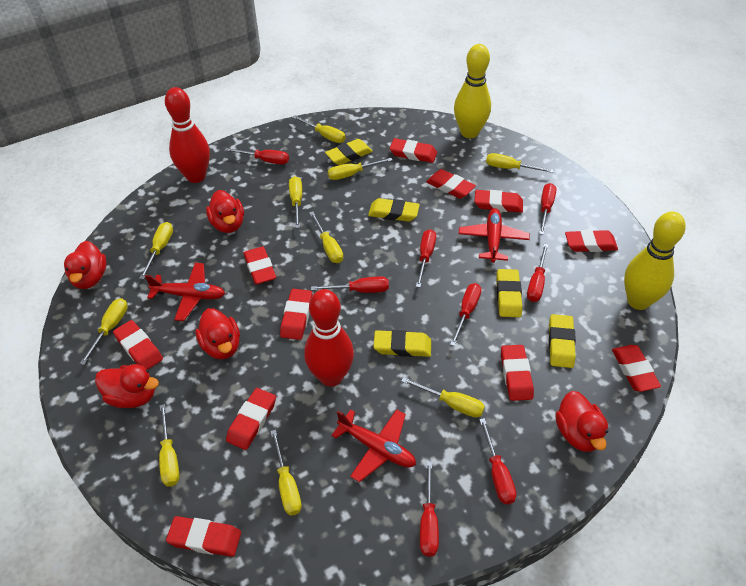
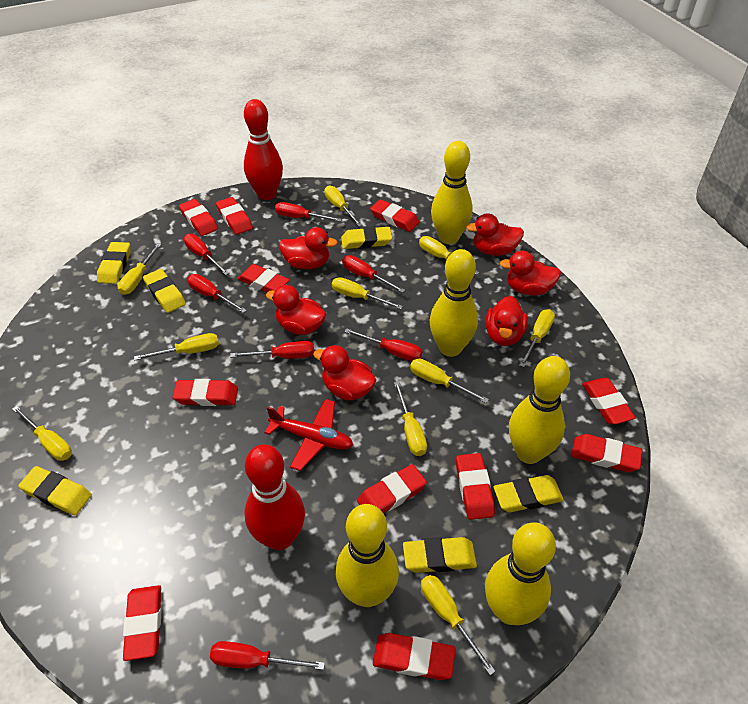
red duck: 5 -> 6
red plane: 3 -> 1
red screwdriver: 8 -> 7
yellow bowling pin: 2 -> 5
yellow eraser: 5 -> 6

